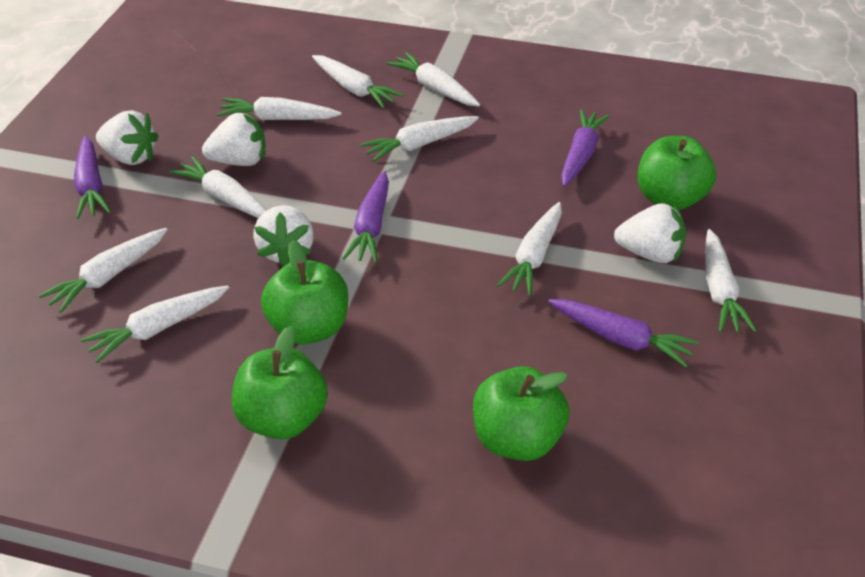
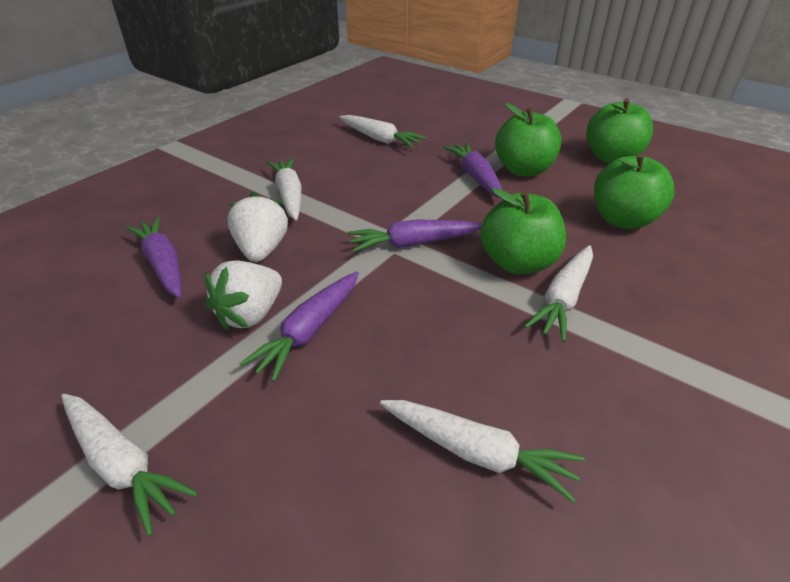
white carrot: 9 -> 5
white strawberry: 4 -> 2

